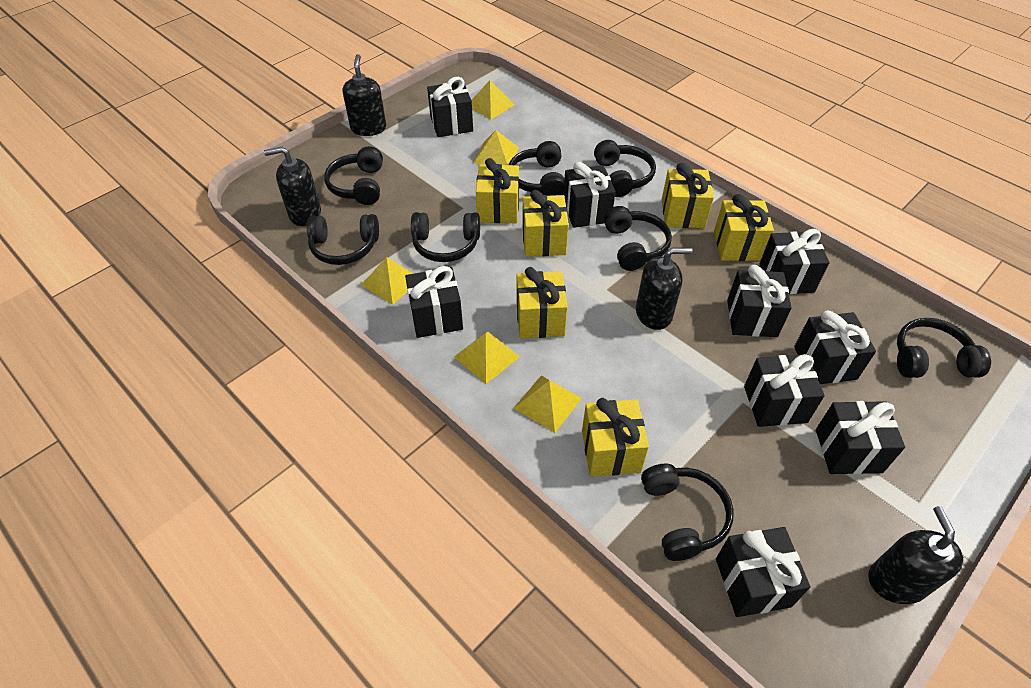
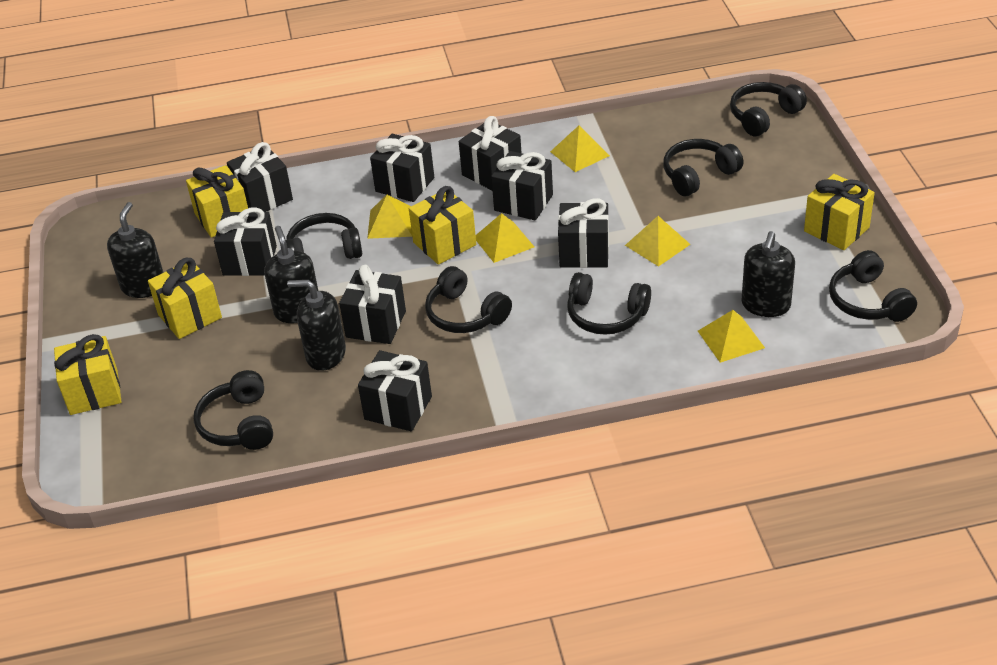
black gift: 9 -> 8
black headphones: 8 -> 7
yellow gift: 6 -> 5

